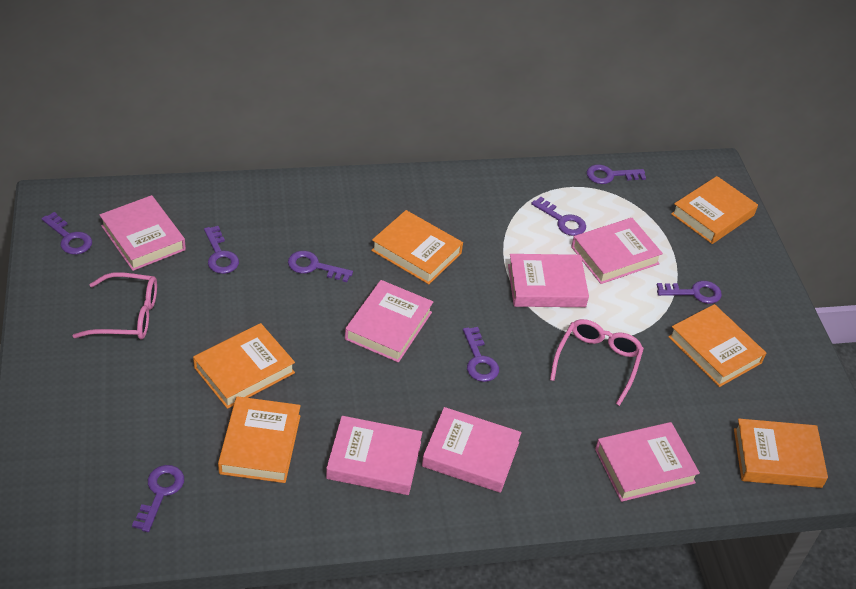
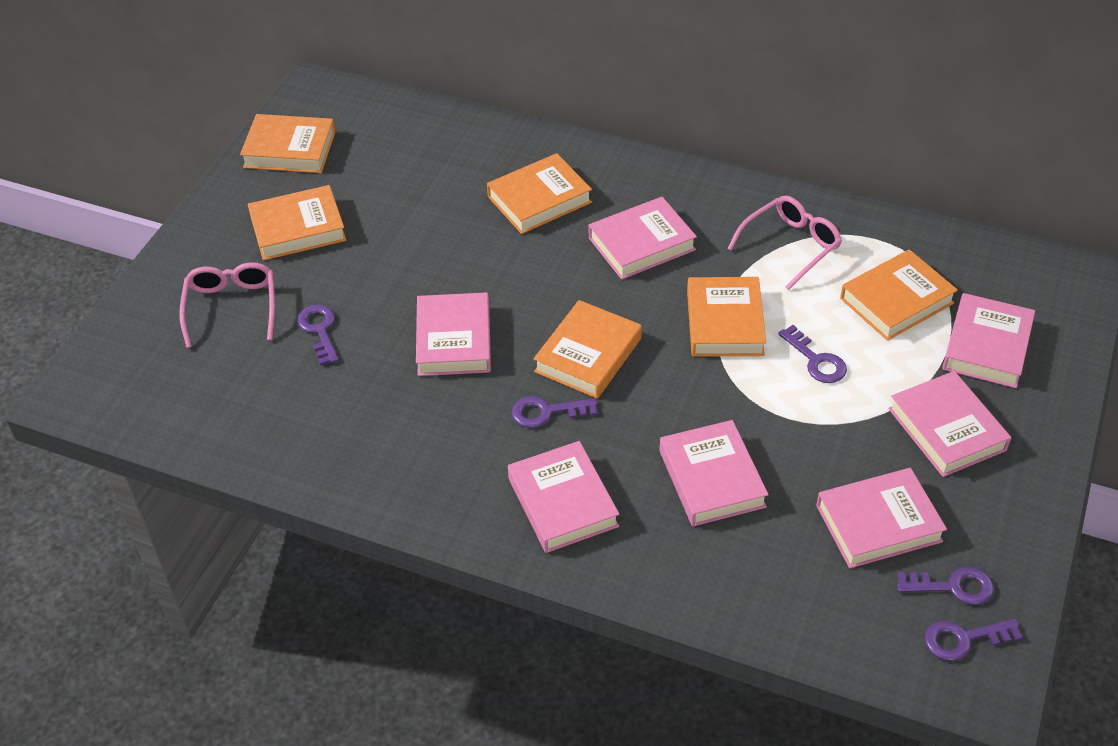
purple key: 8 -> 5

